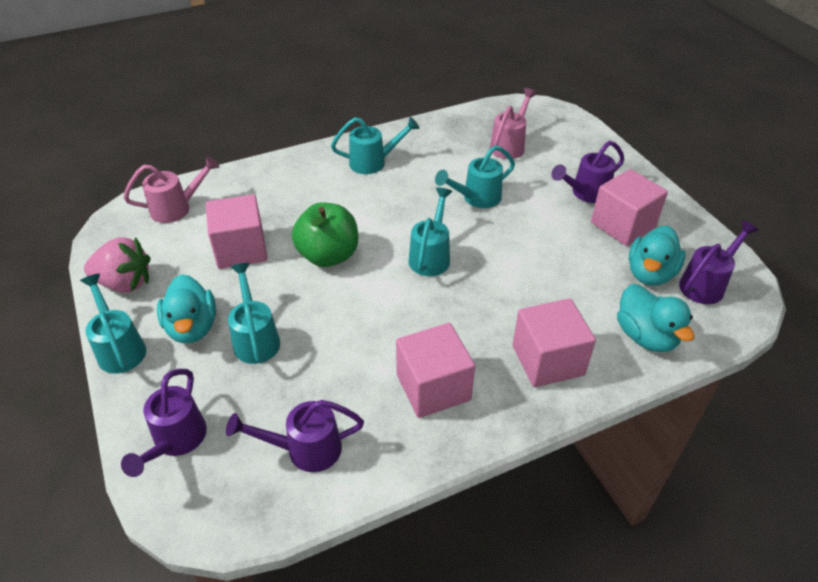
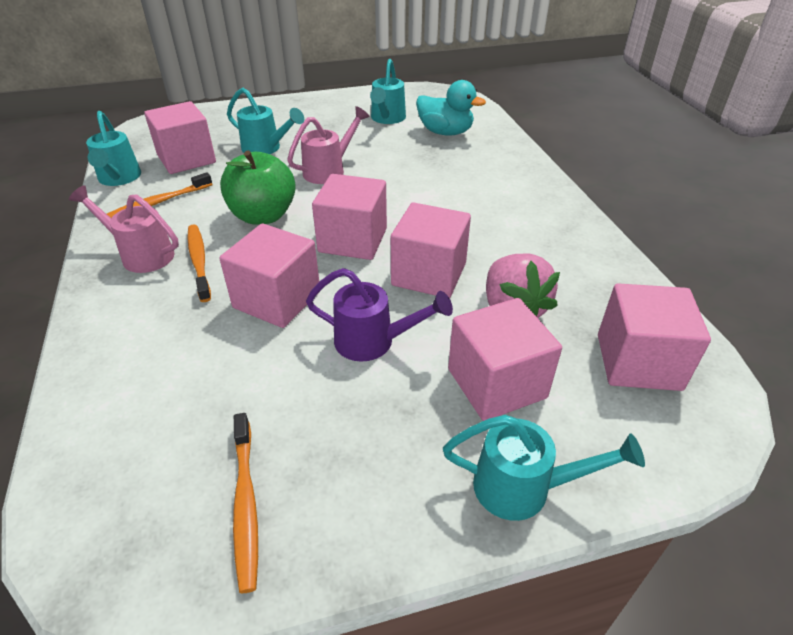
orange toothbrush: 0 -> 3
pink cube: 4 -> 6
purple watering can: 4 -> 1
turquoise duck: 3 -> 1
turquoise watering can: 5 -> 4

